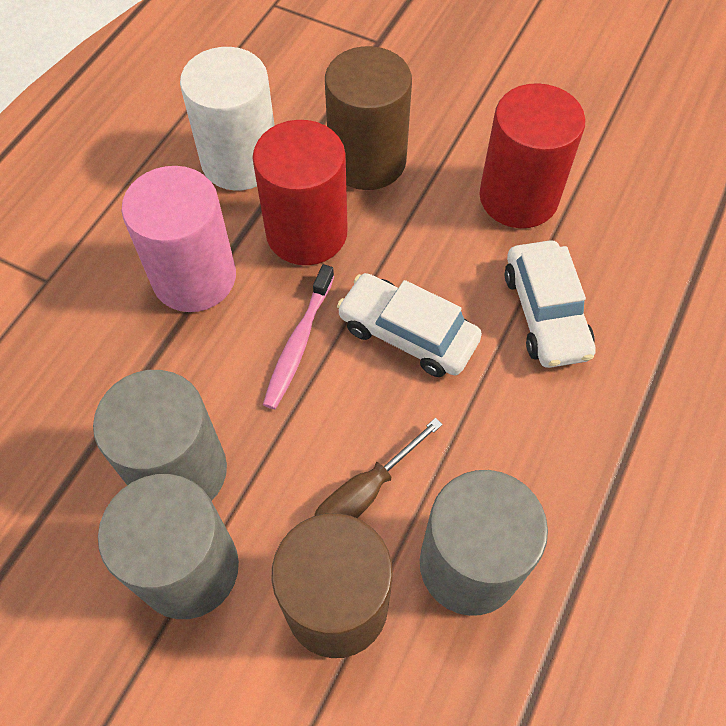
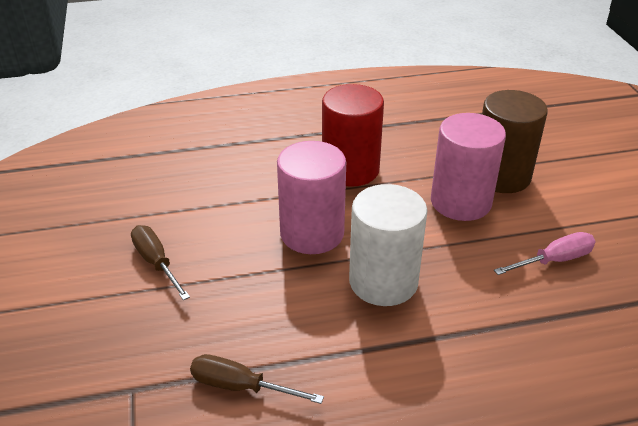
brown cylinder: 2 -> 1
brown screwdriver: 1 -> 2
grey cylinder: 3 -> 0
pink cylinder: 1 -> 2
pink screwdriver: 0 -> 1
pink toothbrush: 1 -> 0
red cylinder: 2 -> 1
white car: 2 -> 0

